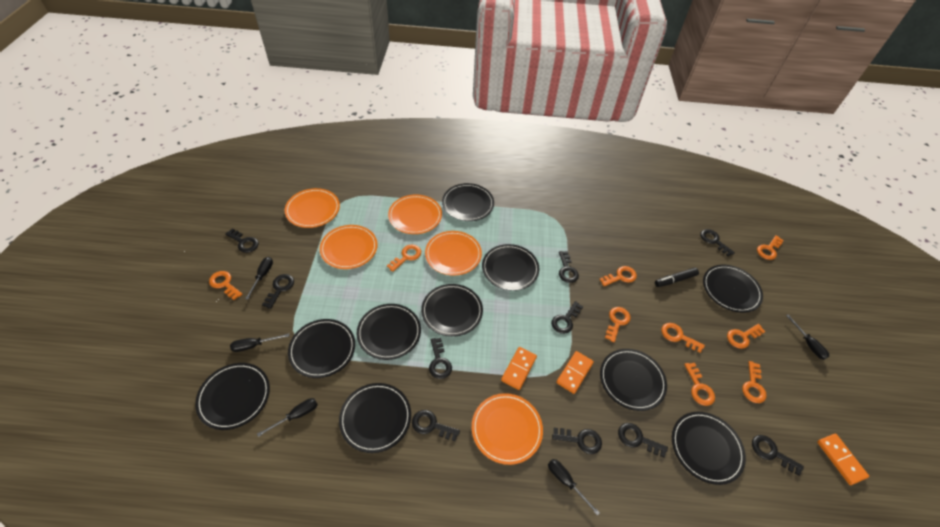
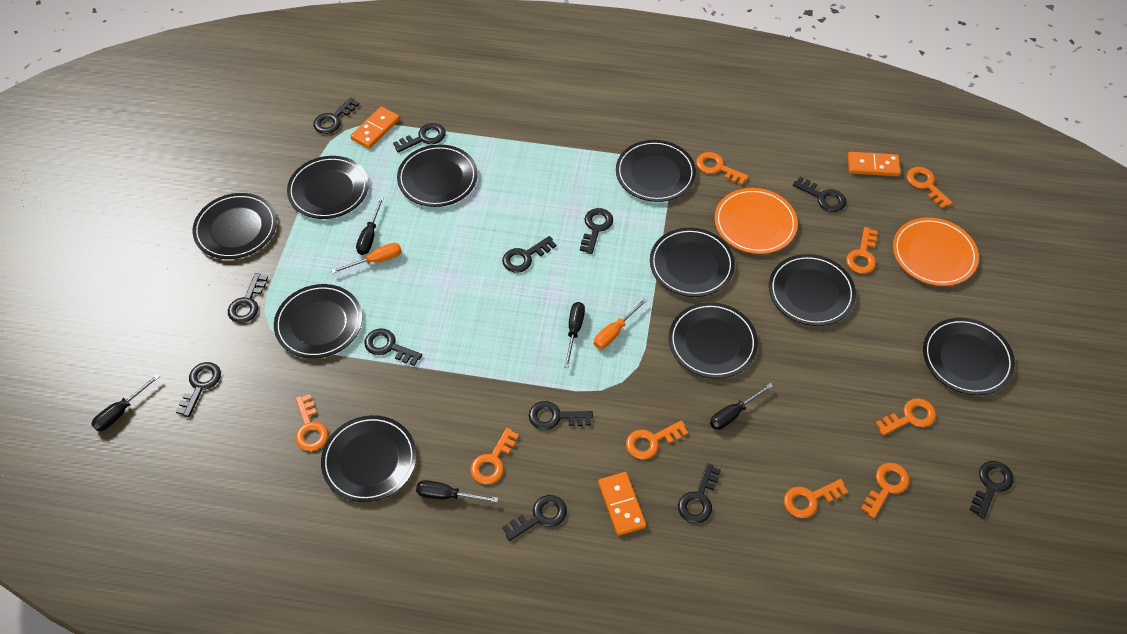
black key: 10 -> 12
black marker: 1 -> 0
orange plate: 5 -> 2
orange screwdriver: 0 -> 2

